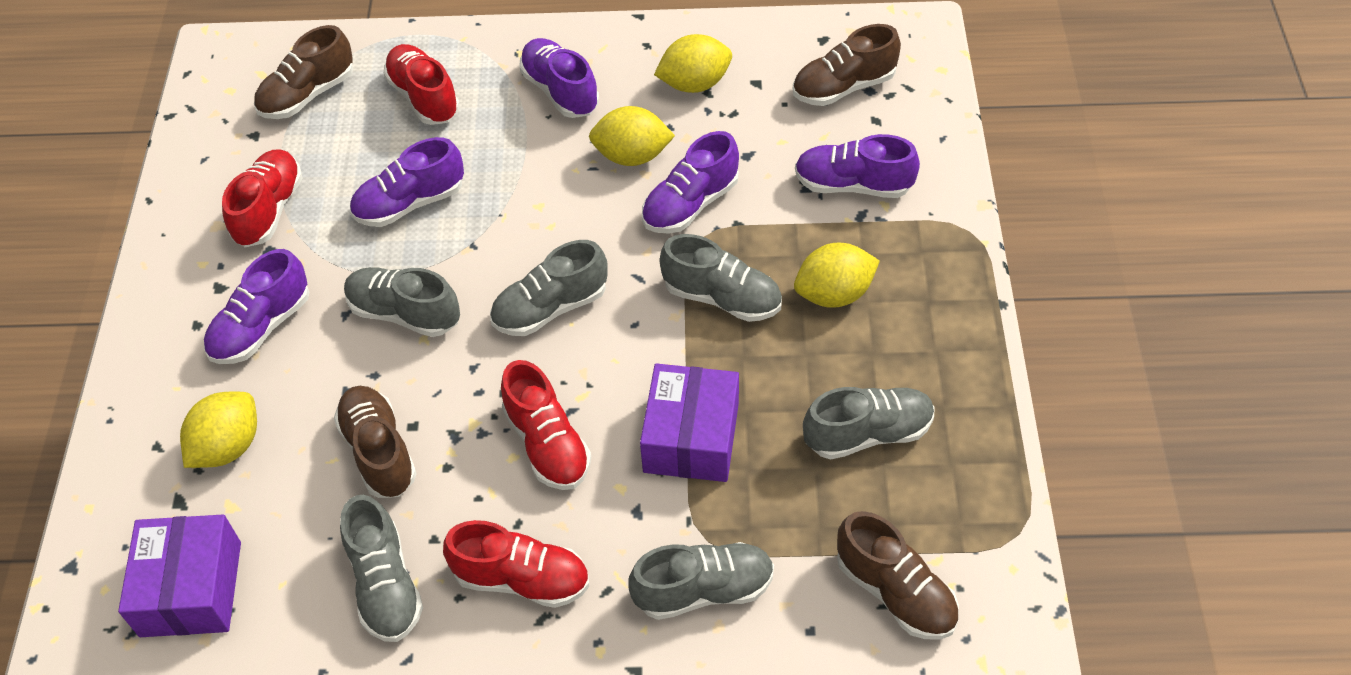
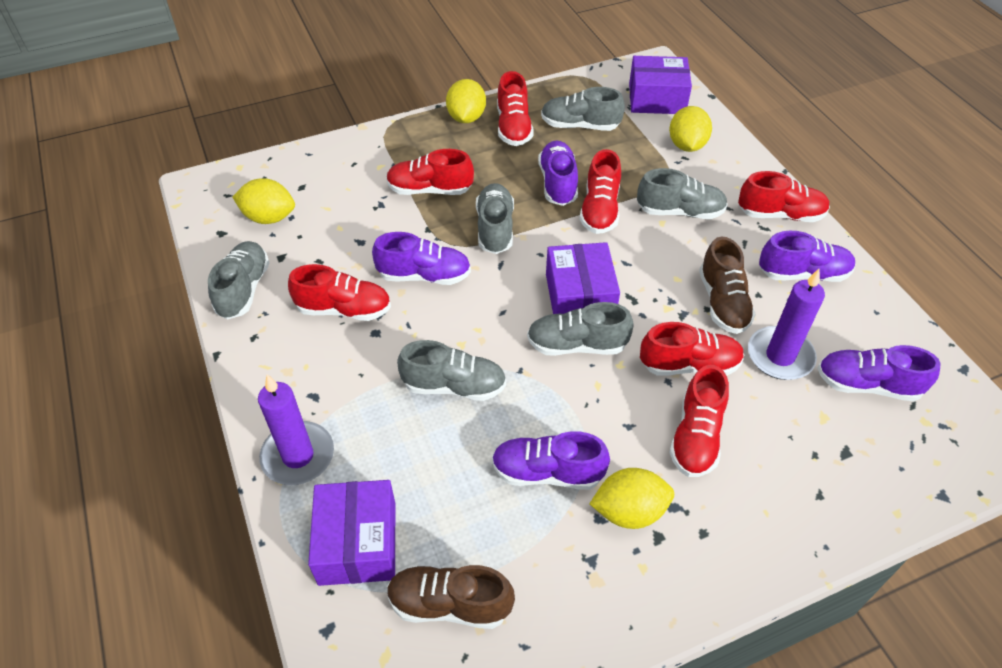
brown shoe: 4 -> 2
purple box: 2 -> 3
purple candle: 0 -> 2
red shoe: 4 -> 7

